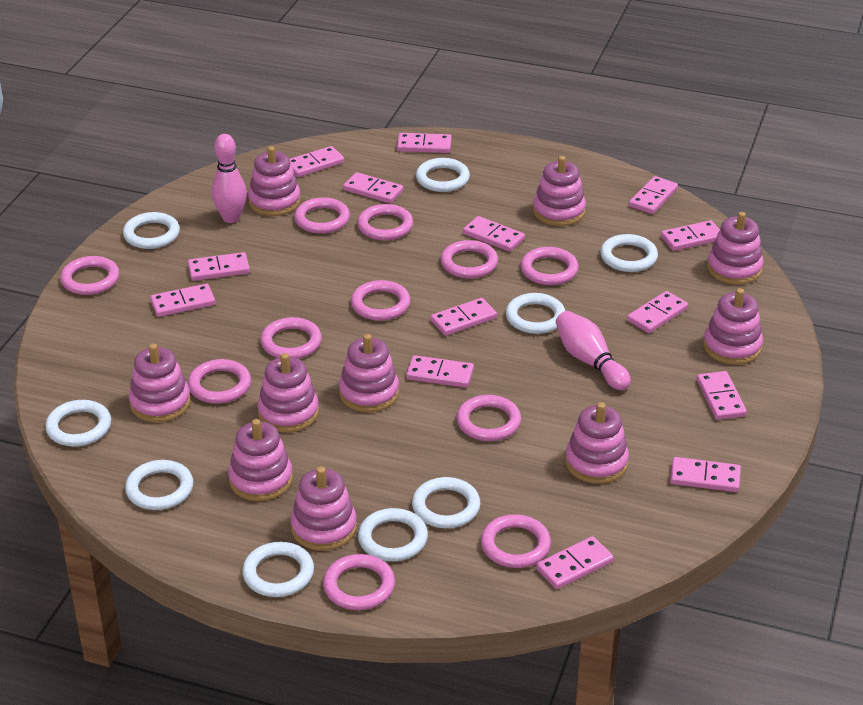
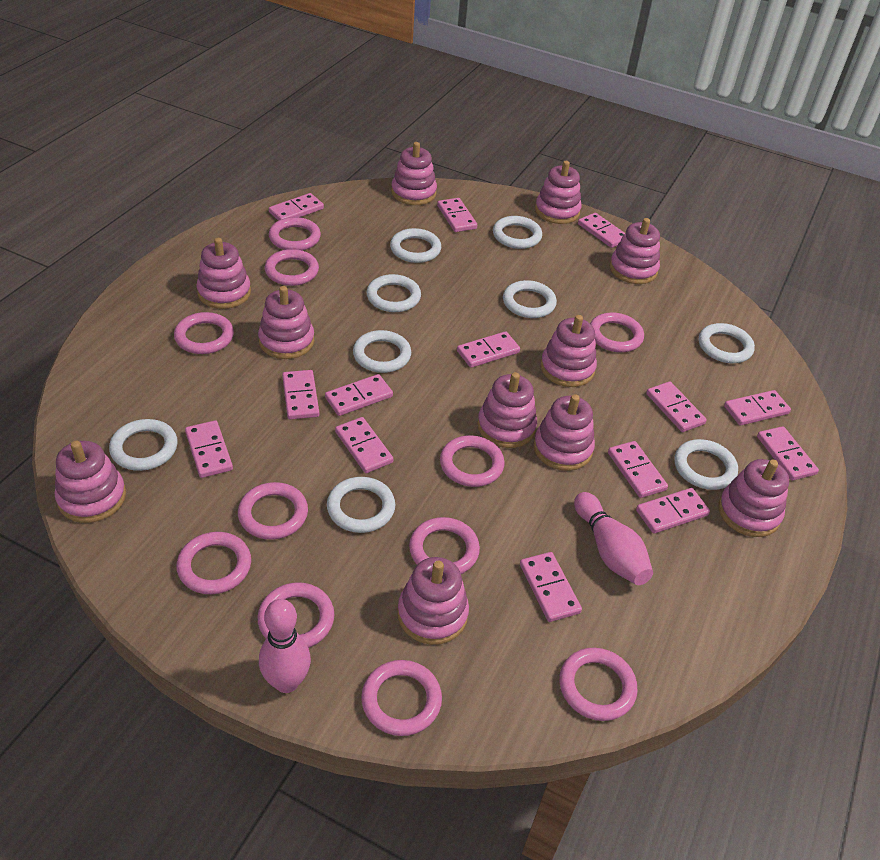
pink stacking toy: 10 -> 11

